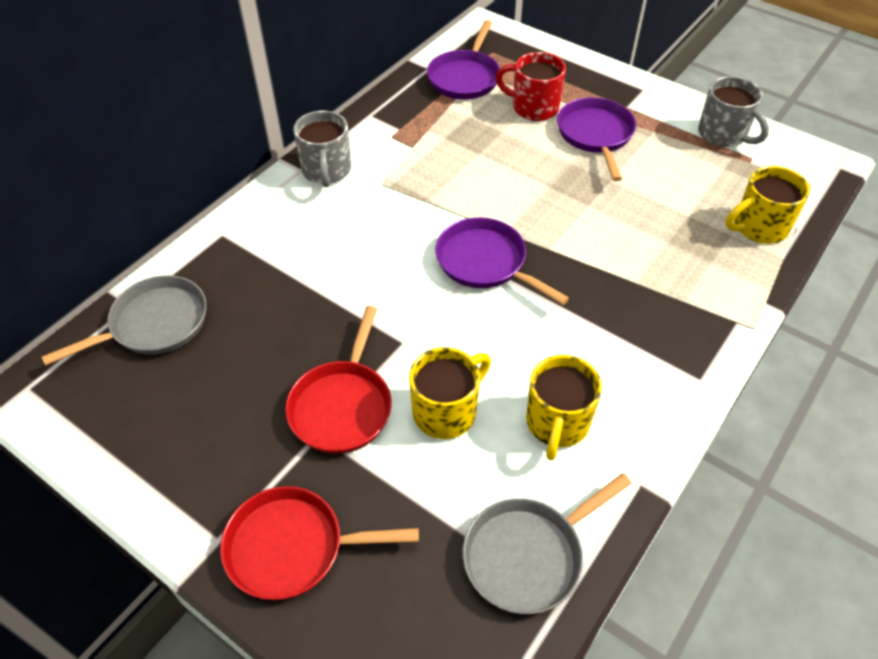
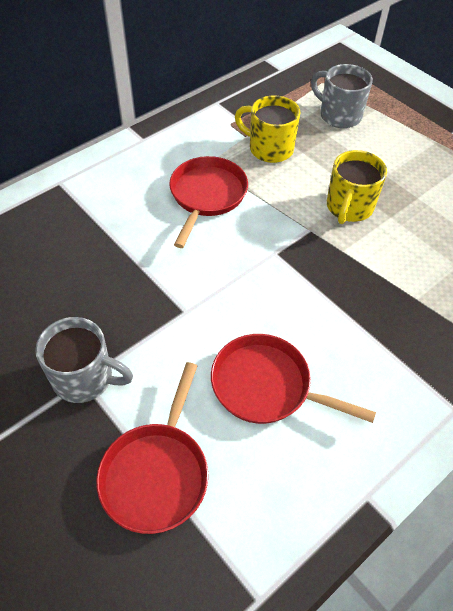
grey pan: 2 -> 0
purple pan: 3 -> 0
red mug: 1 -> 0
red pan: 2 -> 3
yellow mug: 3 -> 2

